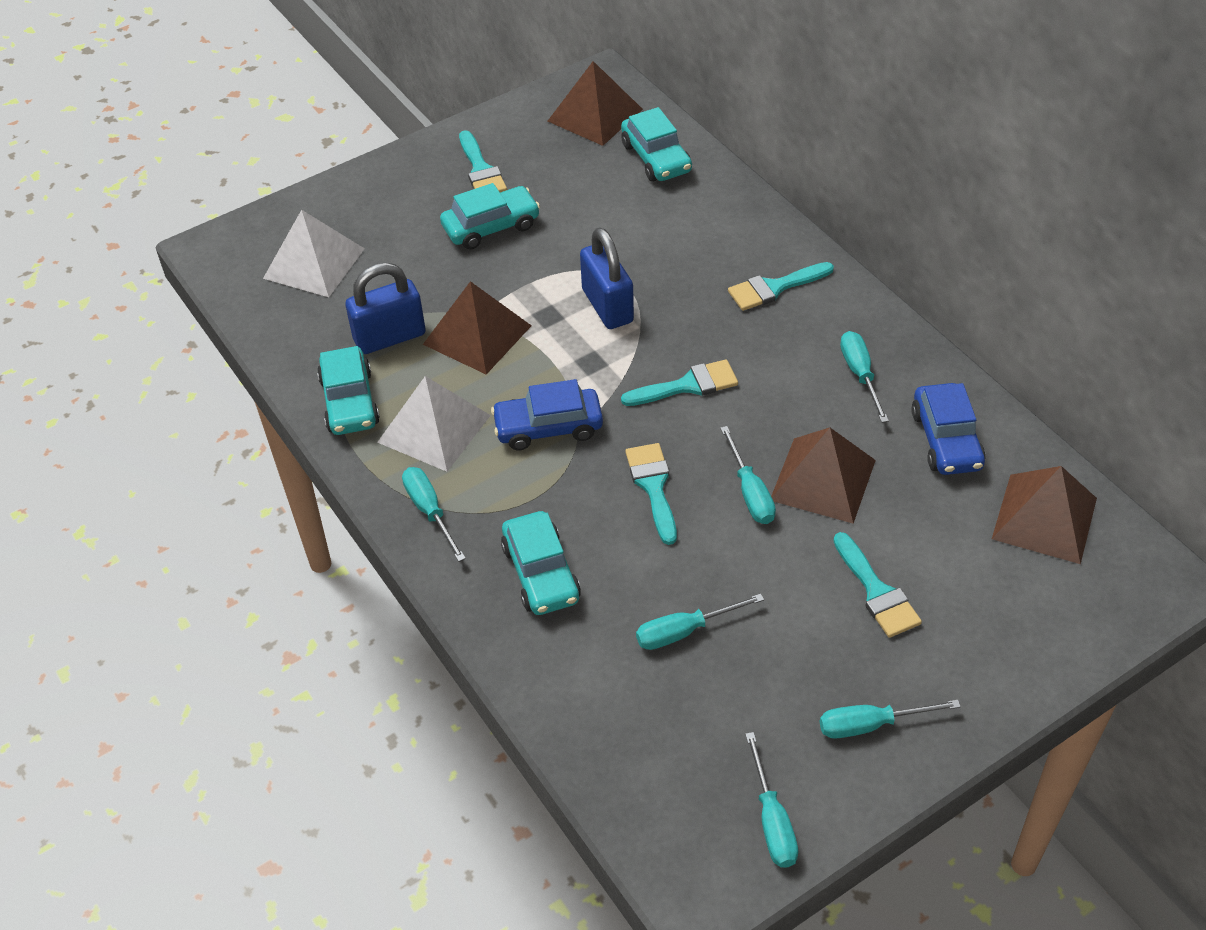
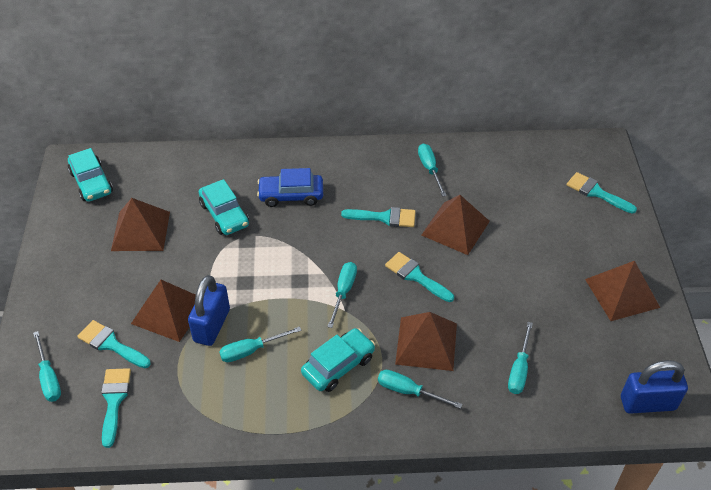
blue car: 2 -> 1
brown pyramid: 4 -> 5
turquoise car: 4 -> 3
white pyramid: 2 -> 0

